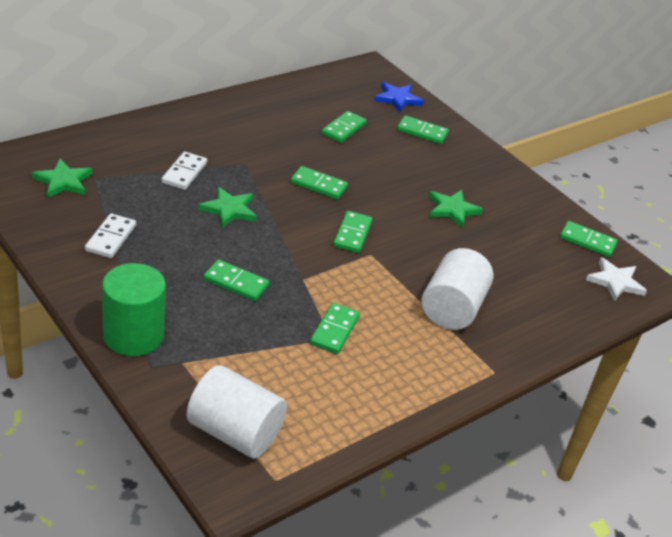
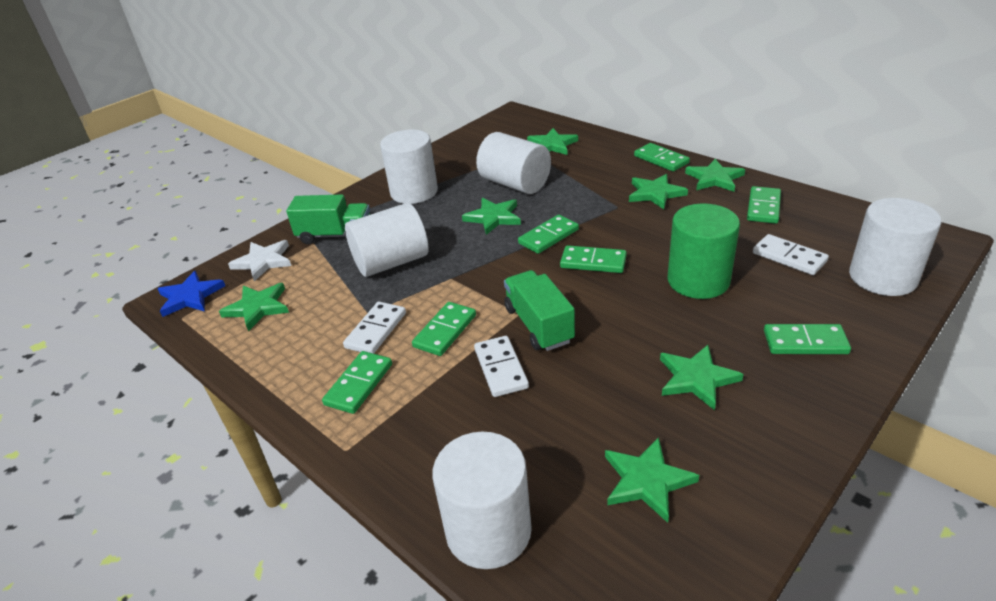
green star: 3 -> 7
green truck: 0 -> 2
white cylinder: 2 -> 5
white domino: 2 -> 3

